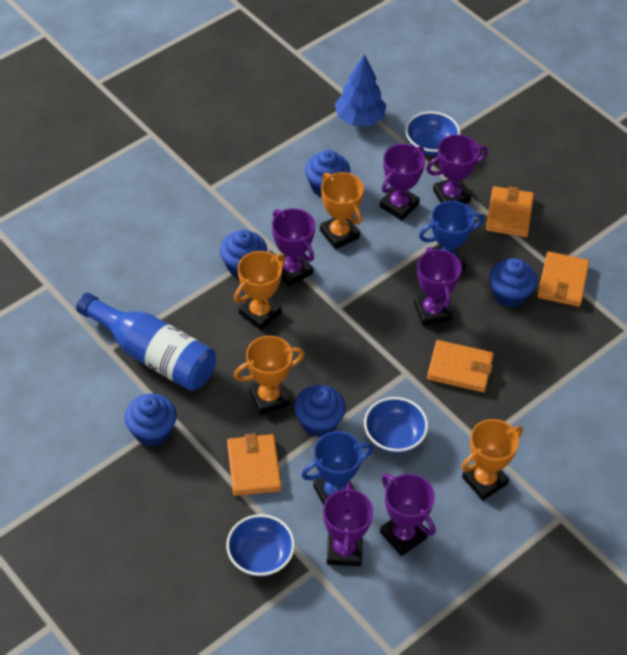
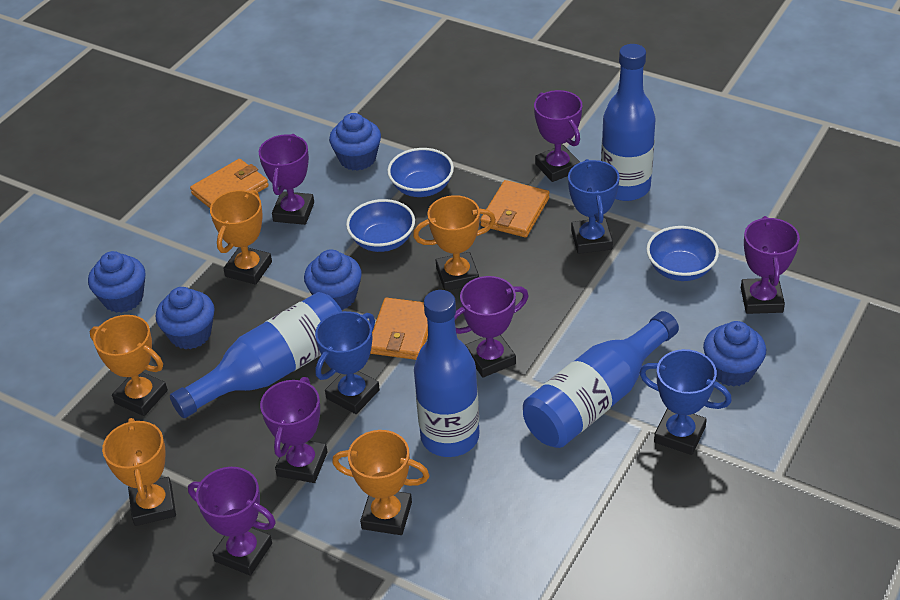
blue bottle: 1 -> 4
blue tree: 1 -> 0
blue trophy: 2 -> 3
orange trophy: 4 -> 5
orange wallet: 4 -> 3

